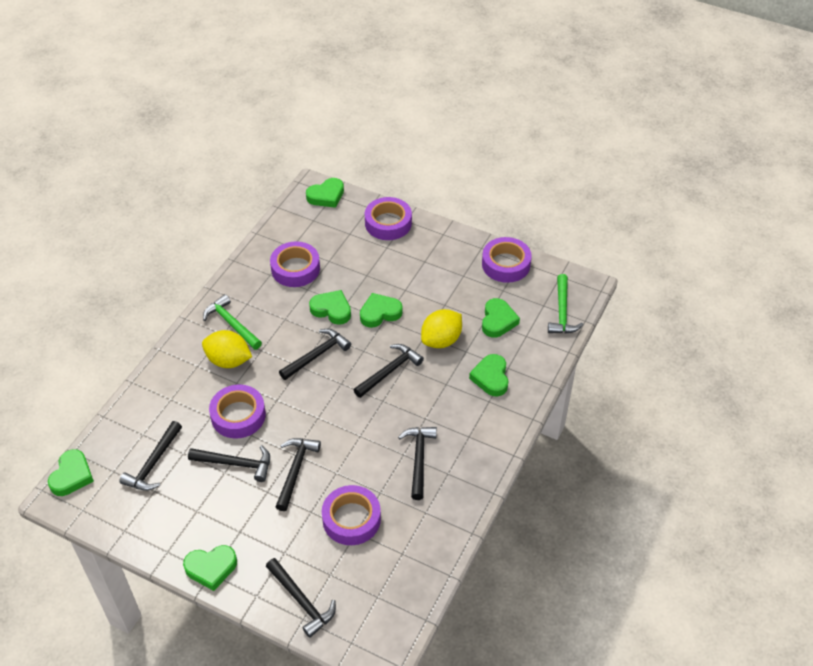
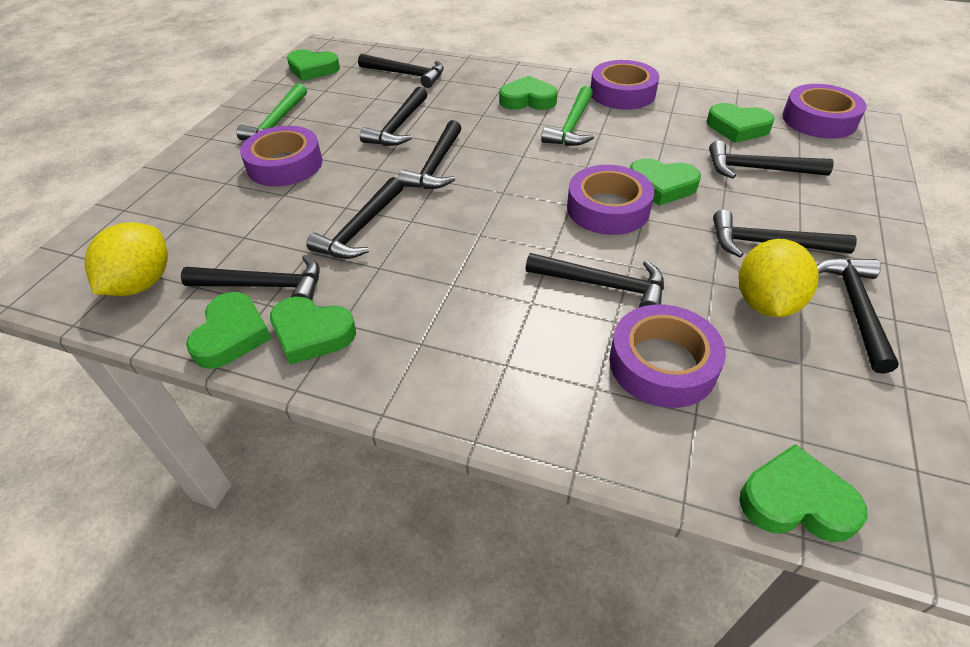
black hammer: 7 -> 9

